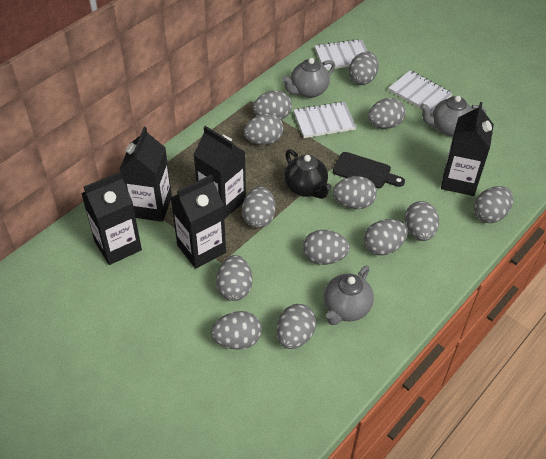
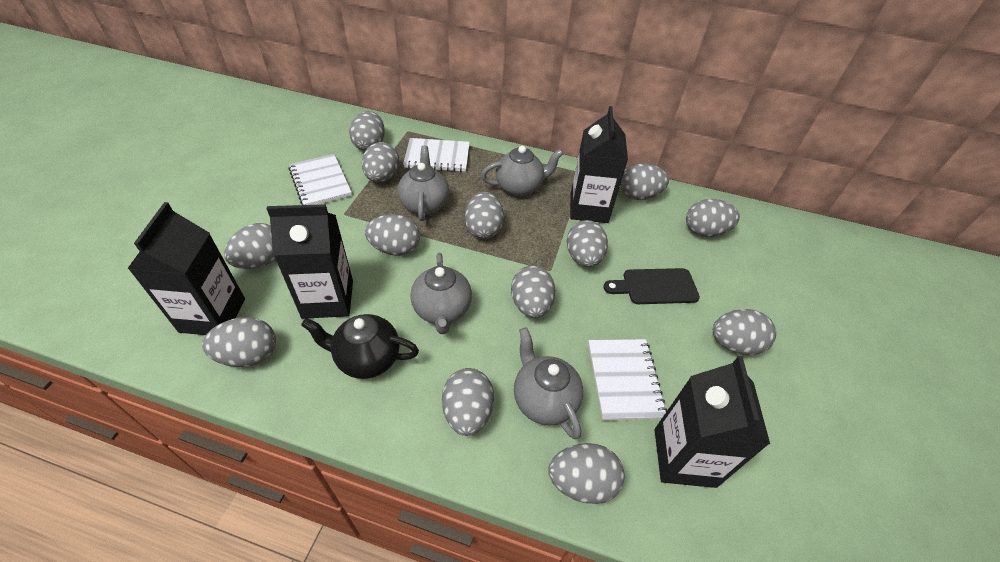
black carton: 5 -> 4
grey teapot: 3 -> 4

